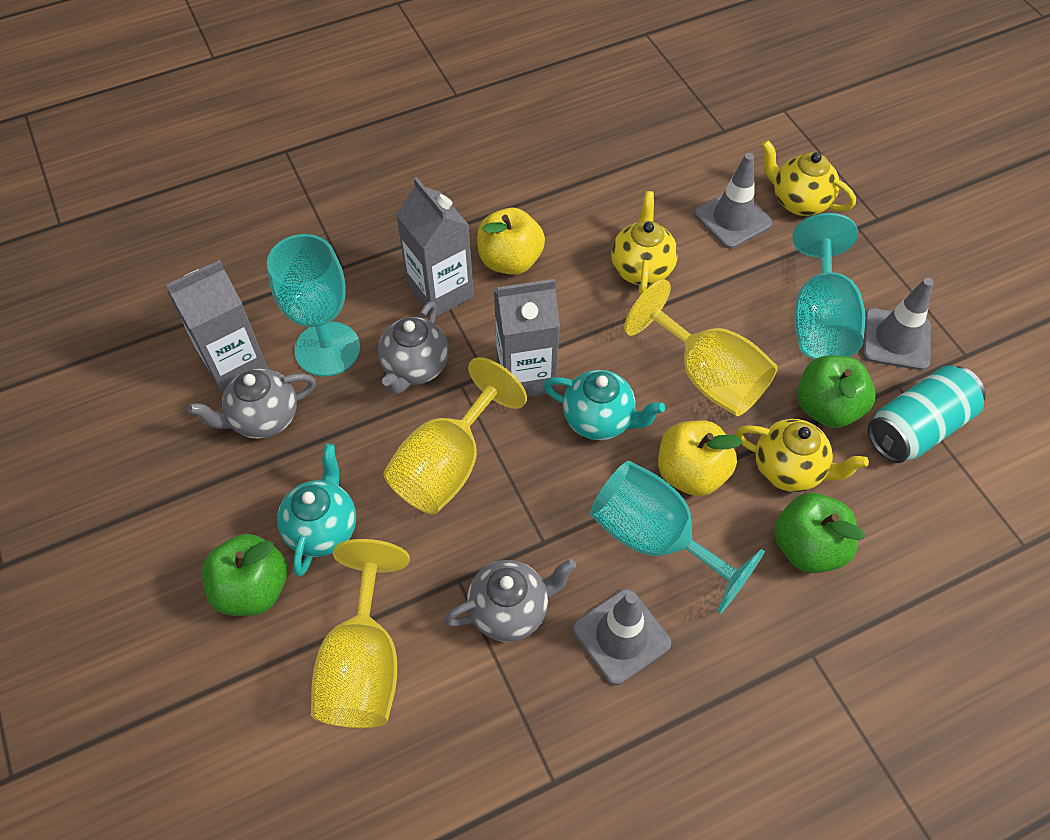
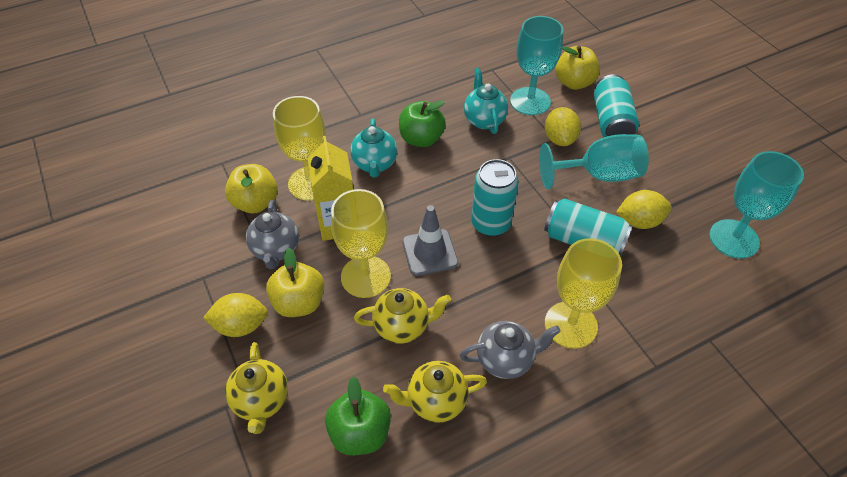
green apple: 3 -> 2
grey carton: 3 -> 0
grey teapot: 3 -> 2
grey traffic cone: 3 -> 1
turquoise can: 1 -> 3
yellow apple: 2 -> 3
yellow carton: 0 -> 1
yellow lemon: 0 -> 3

